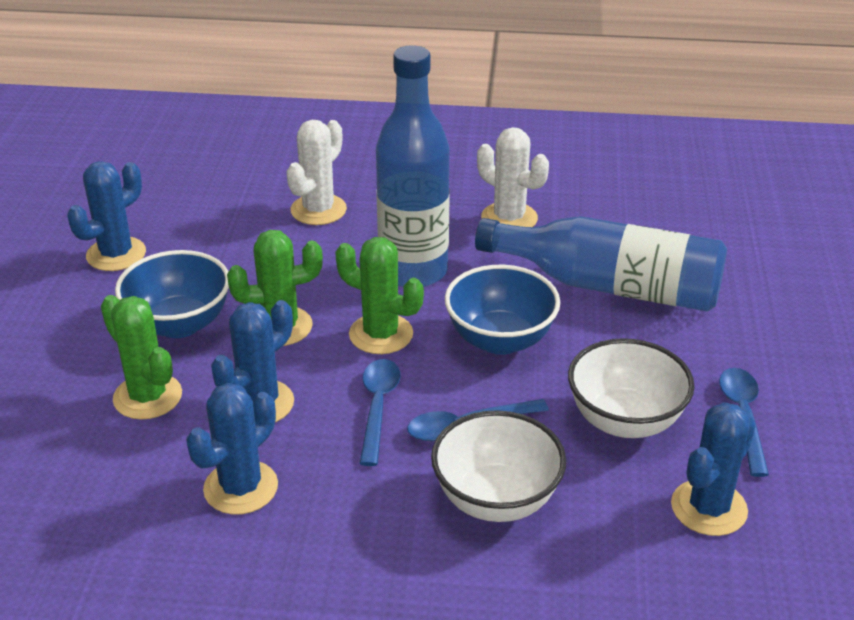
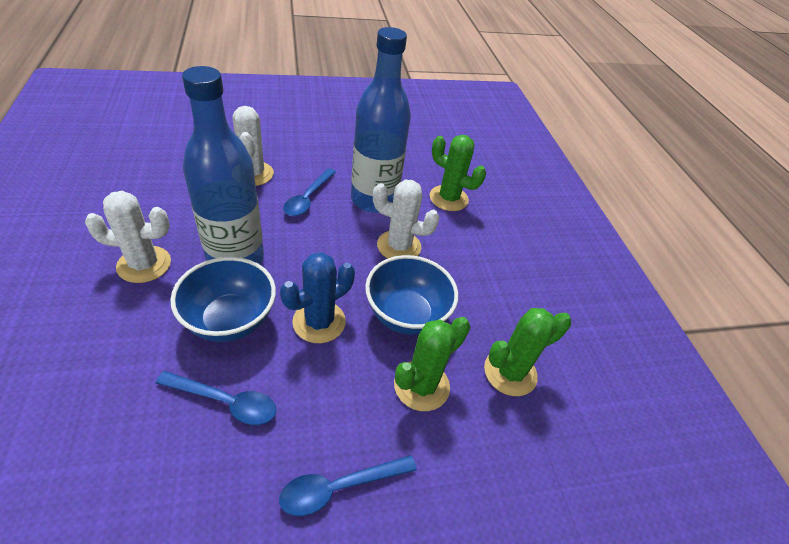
blue cactus: 4 -> 1
white bowl: 2 -> 0
white cactus: 2 -> 3

